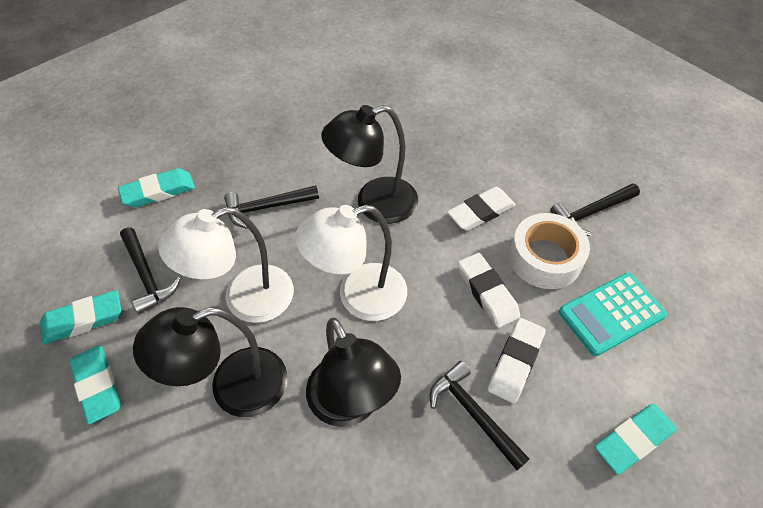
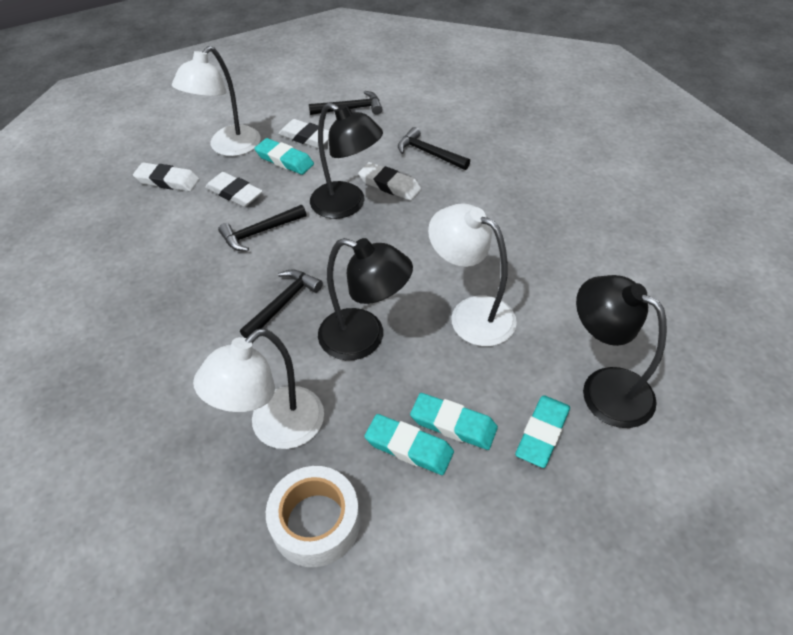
turquoise calculator: 1 -> 0
white eraser: 3 -> 4
white lamp: 2 -> 3

